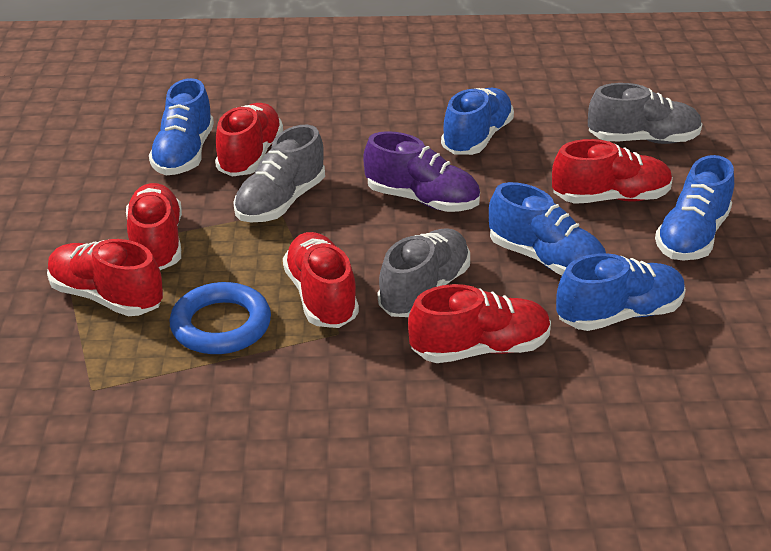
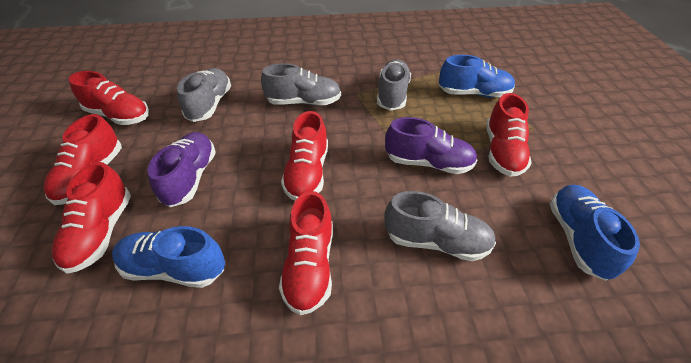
blue ring: 1 -> 0
blue shoe: 5 -> 3
grey shoe: 3 -> 4
purple shoe: 1 -> 2

